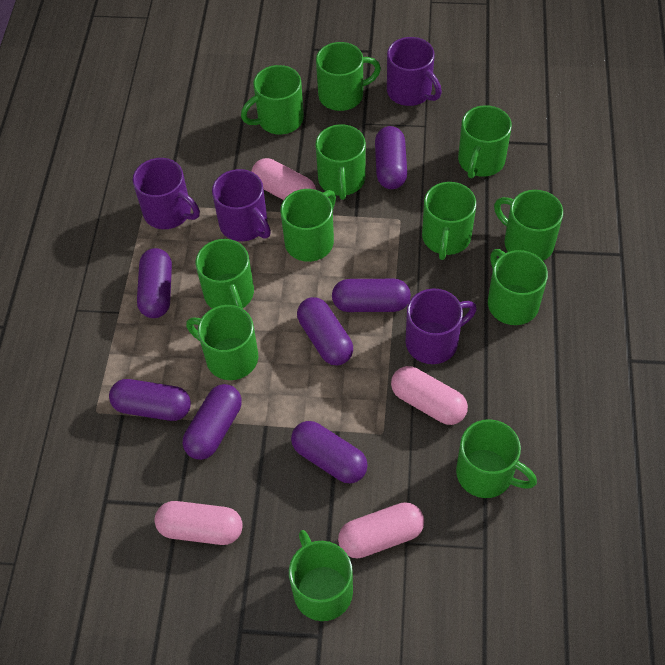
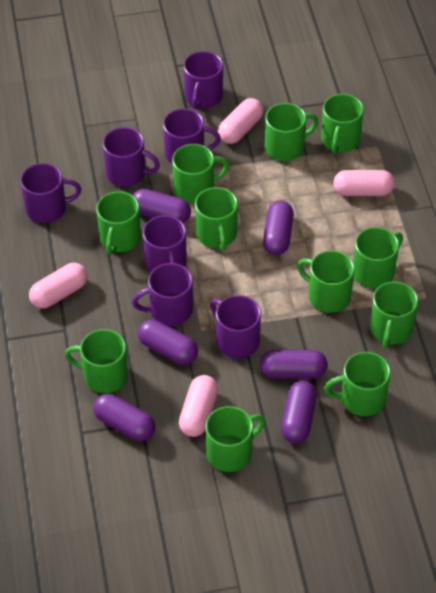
green mug: 12 -> 11
purple capsule: 7 -> 6
purple mug: 4 -> 7

